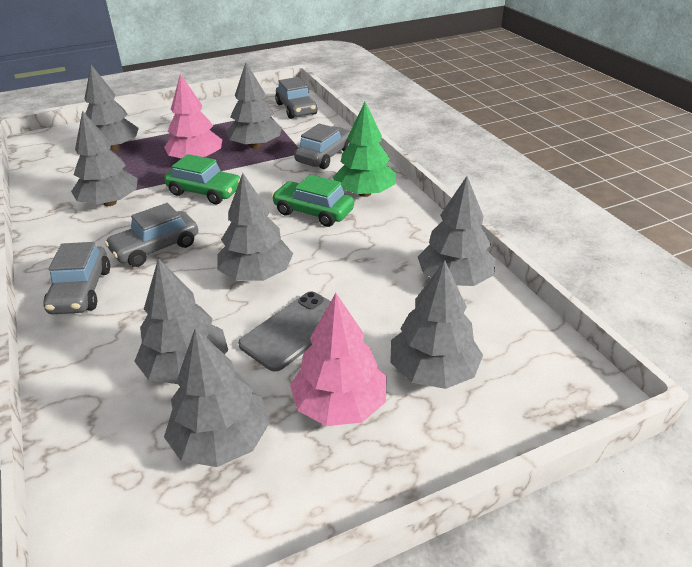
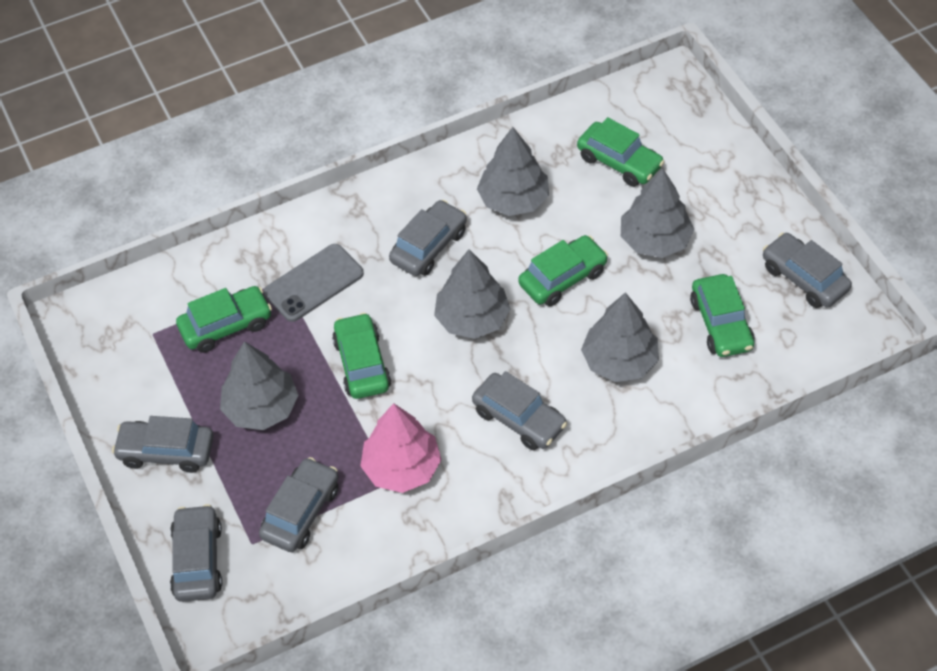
green car: 2 -> 5
green tree: 1 -> 0
grey car: 4 -> 6
grey tree: 8 -> 5
pink tree: 2 -> 1

